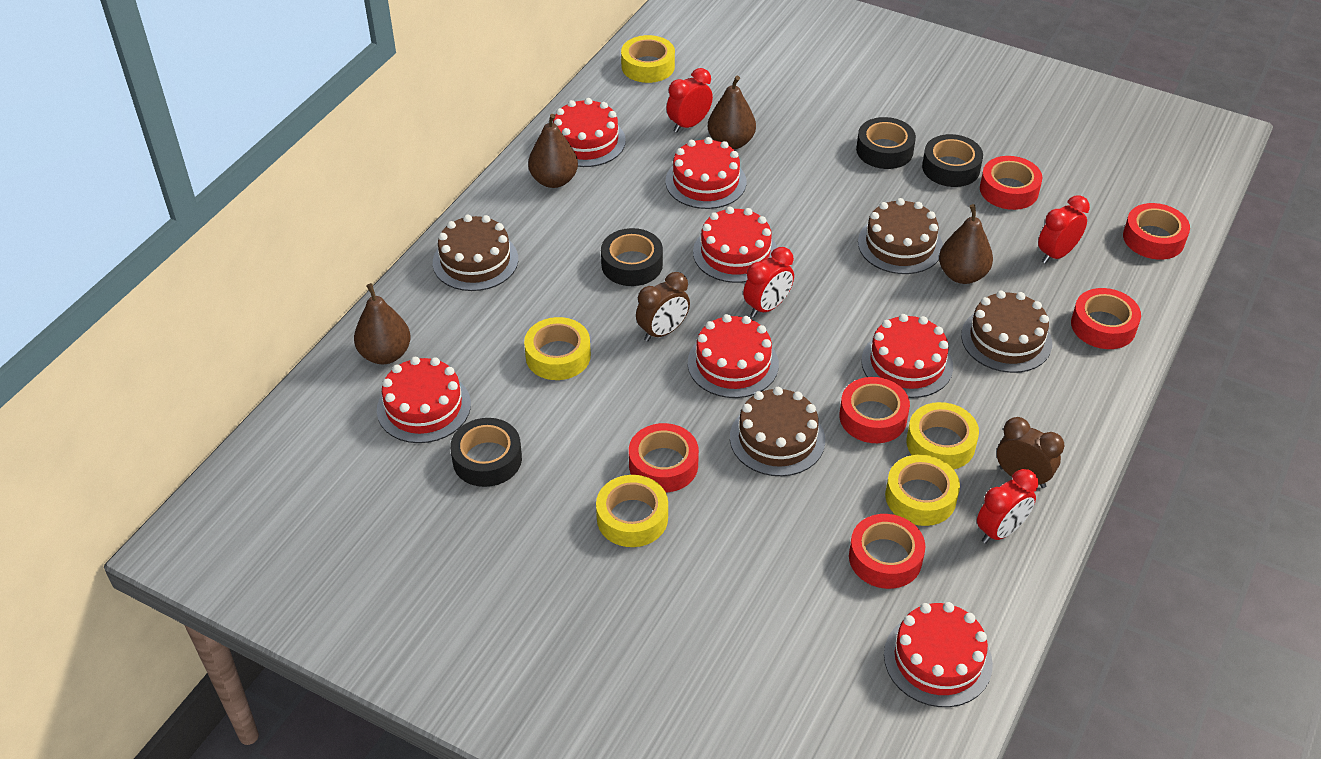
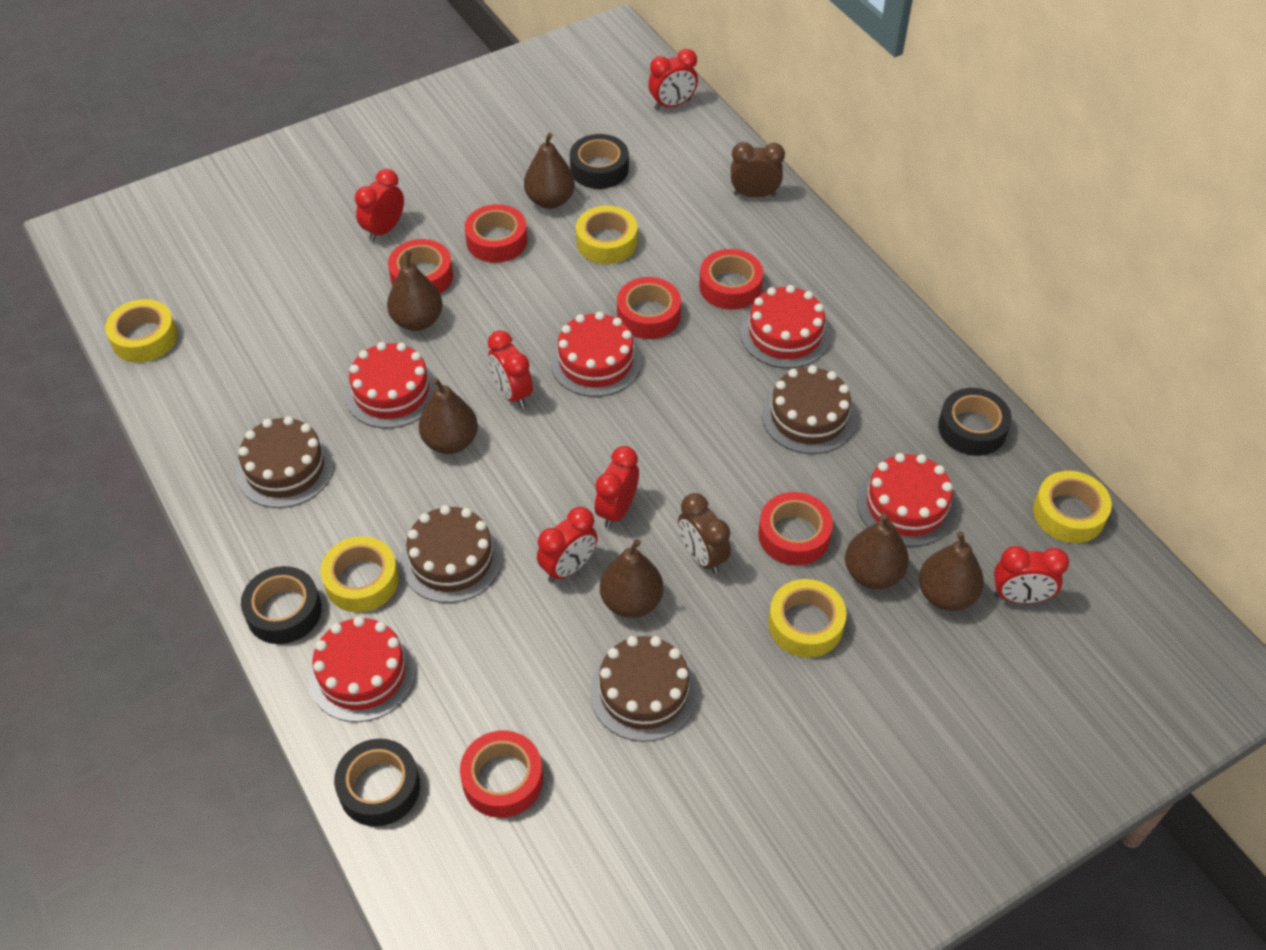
brown pear: 4 -> 6
red cake: 7 -> 5
red clock: 4 -> 6

